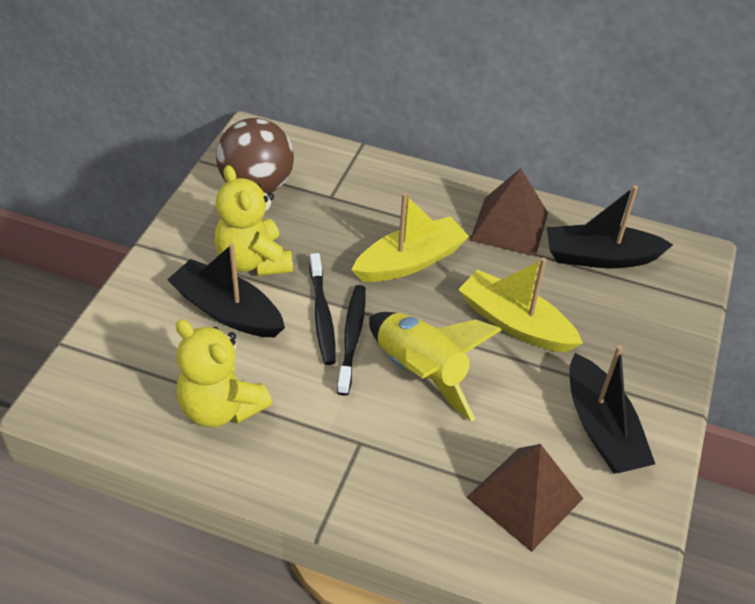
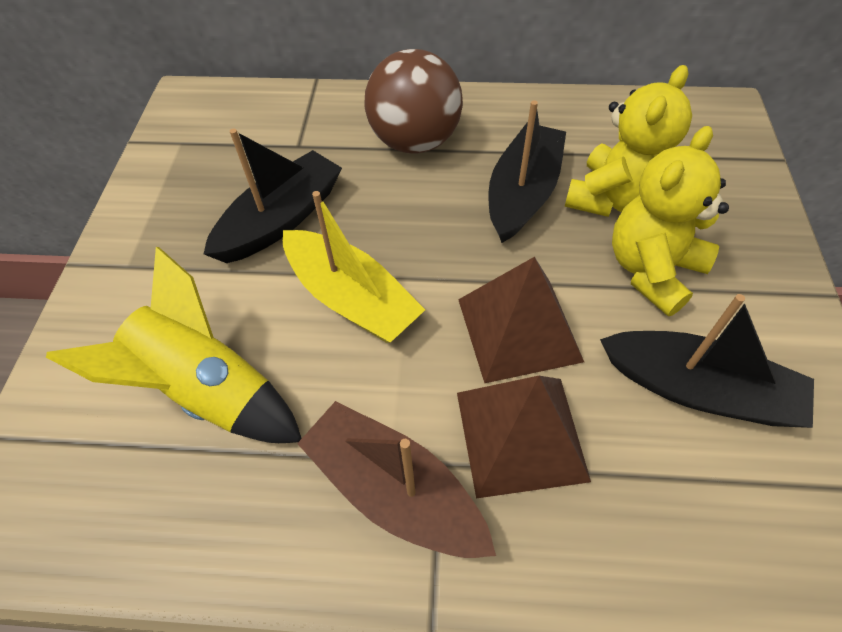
black toothbrush: 2 -> 0
brown boat: 0 -> 1
yellow boat: 2 -> 1

